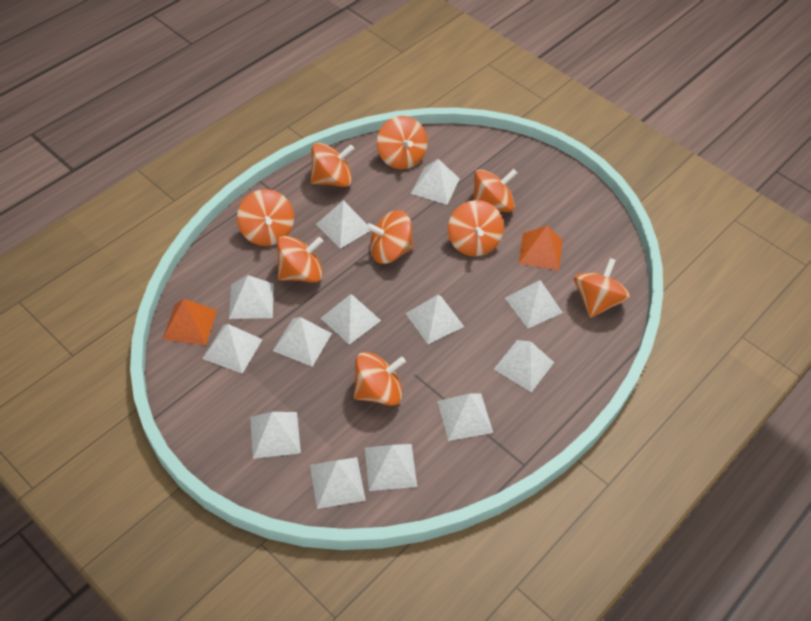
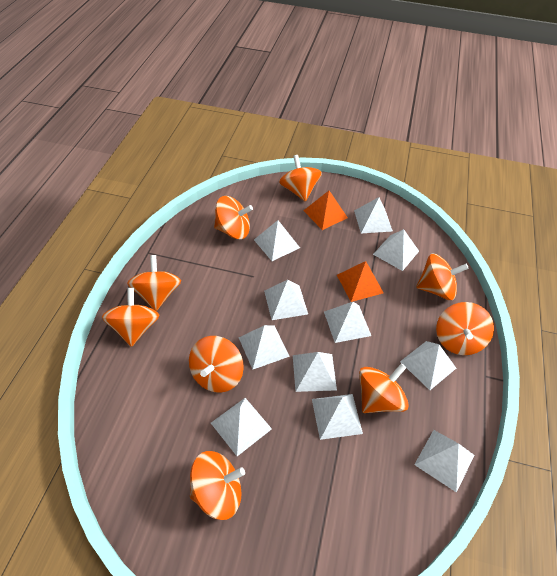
white pyramid: 13 -> 11

